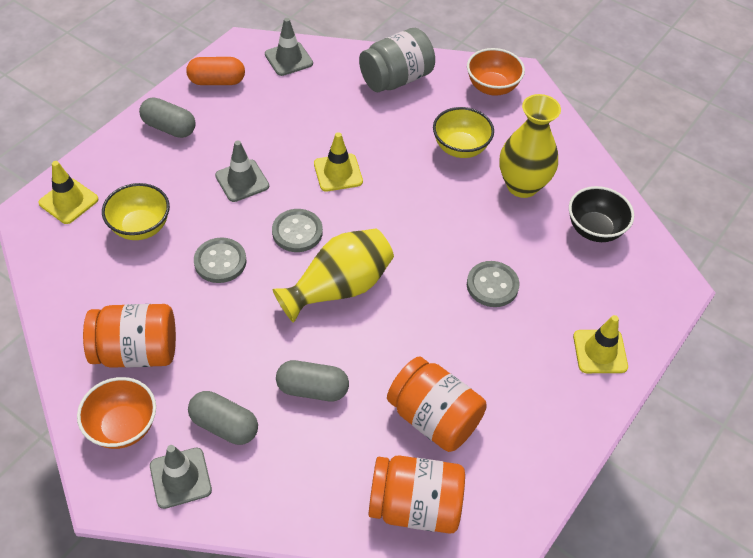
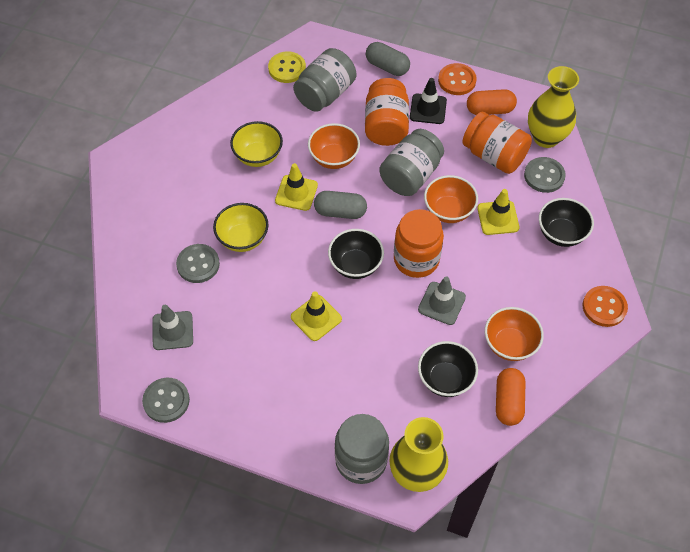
black bowl: 1 -> 3
black traffic cone: 0 -> 1
grey capsule: 3 -> 2
grey jar: 1 -> 3
grey traffic cone: 3 -> 2
orange bowl: 2 -> 3
orange button: 0 -> 2
orange capsule: 1 -> 2
yellow button: 0 -> 1

